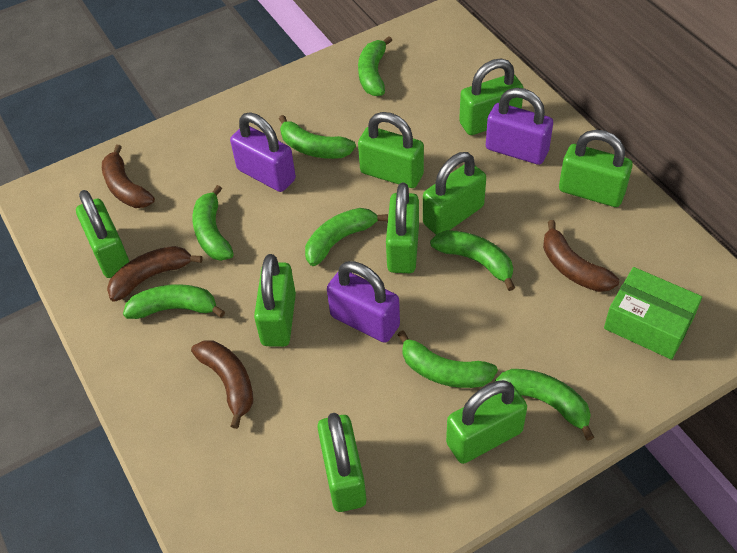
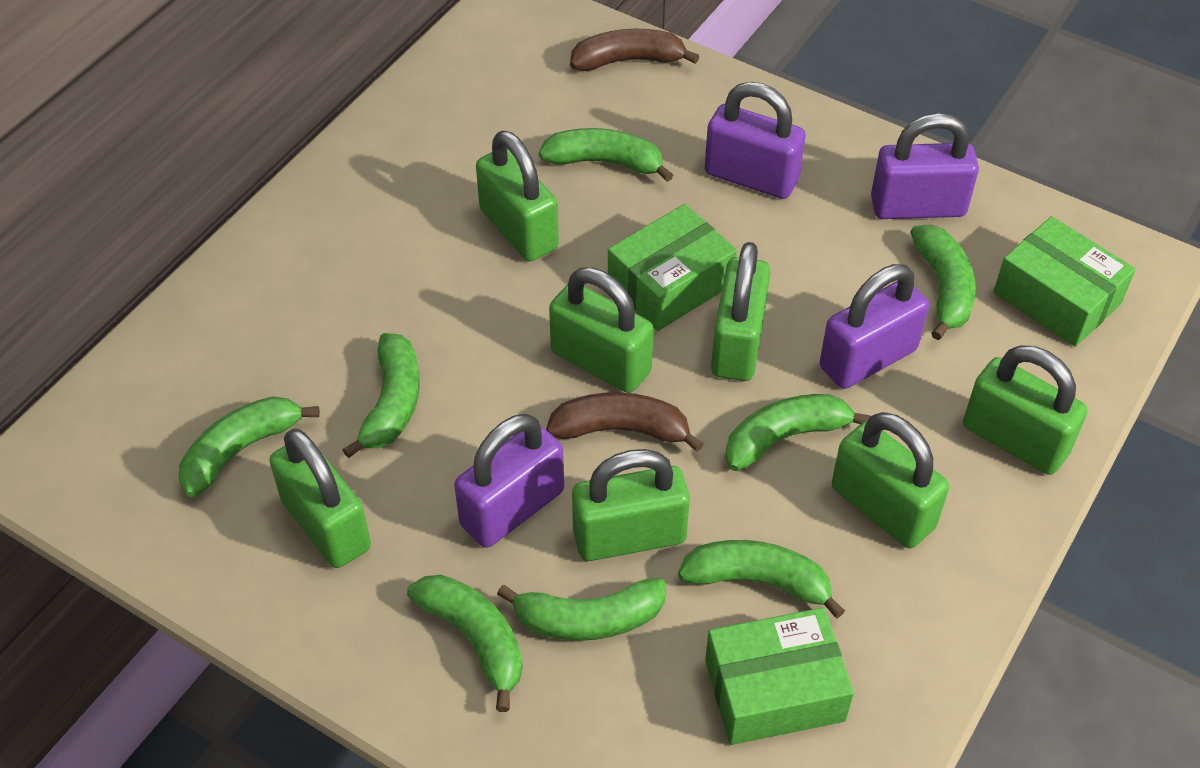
brown banana: 4 -> 2
green box: 1 -> 3
green padlock: 9 -> 7
purple padlock: 3 -> 4

